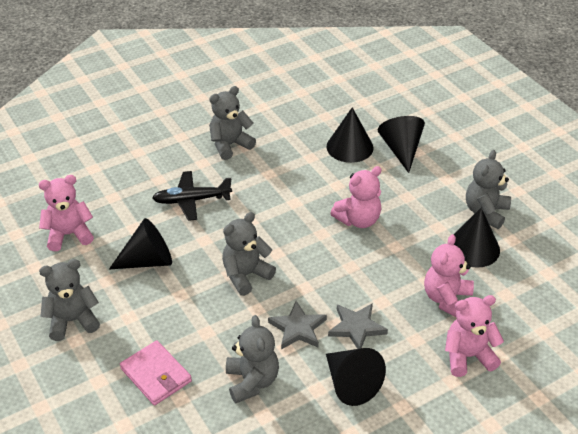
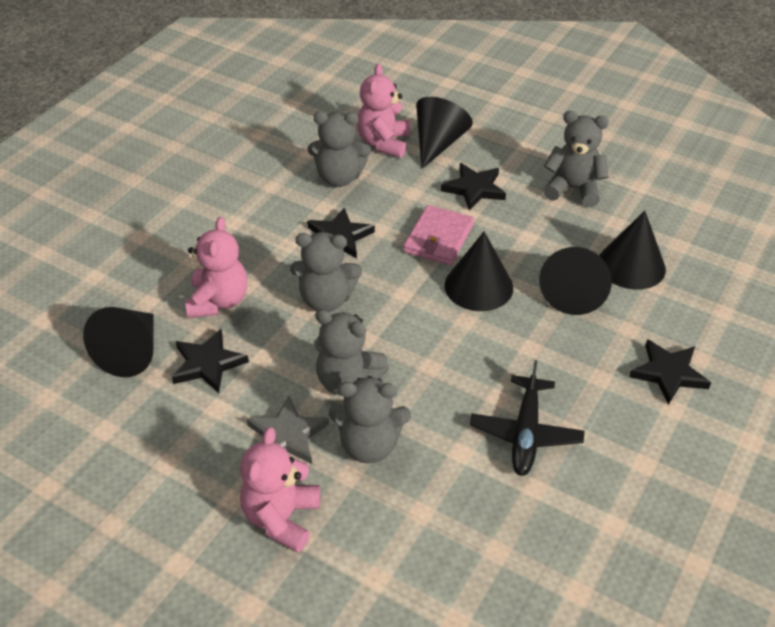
black star: 0 -> 4
grey star: 2 -> 1
pink teddy bear: 4 -> 3

